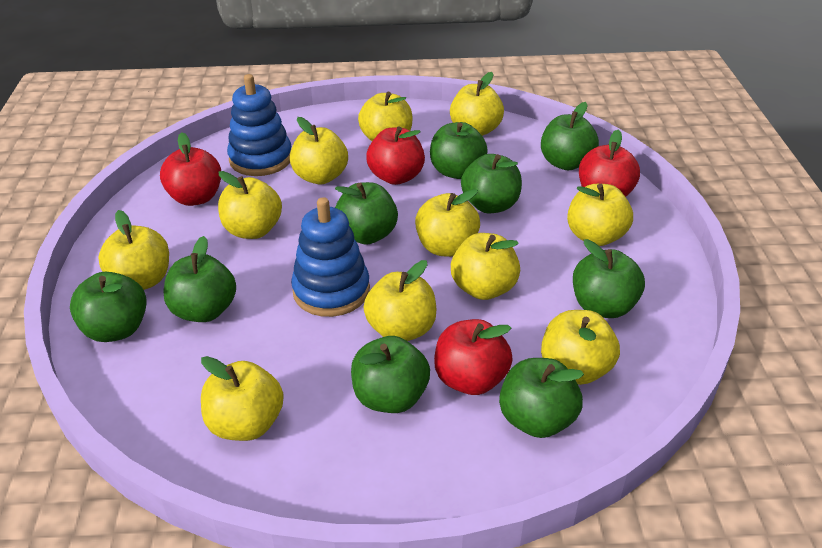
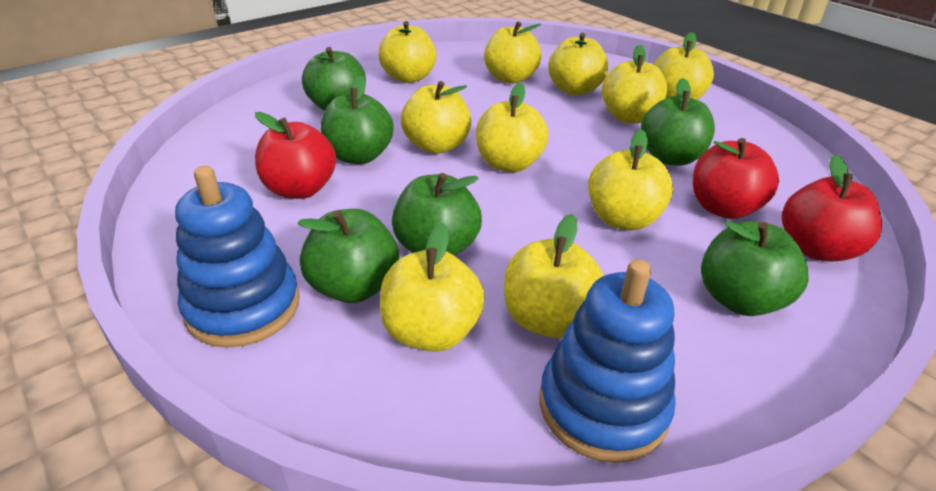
green apple: 9 -> 6
red apple: 4 -> 3
yellow apple: 11 -> 10

